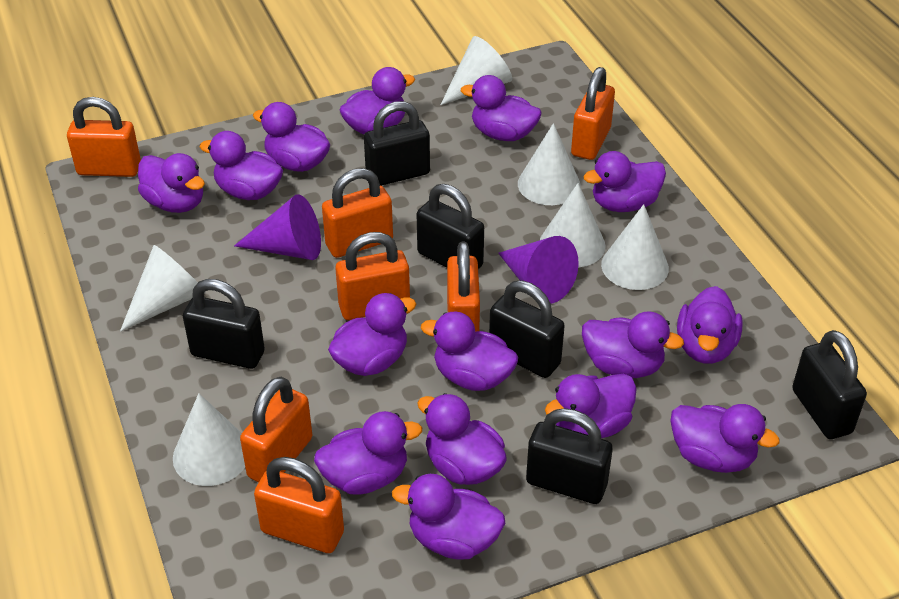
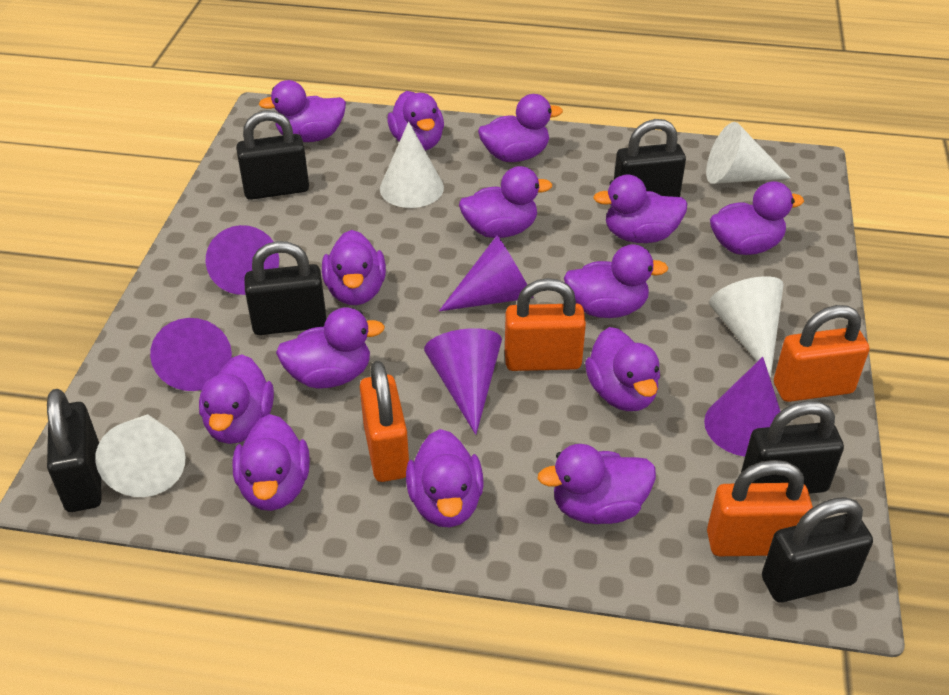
orange padlock: 7 -> 4
purple cone: 2 -> 5
purple duck: 15 -> 14
white cone: 6 -> 4

